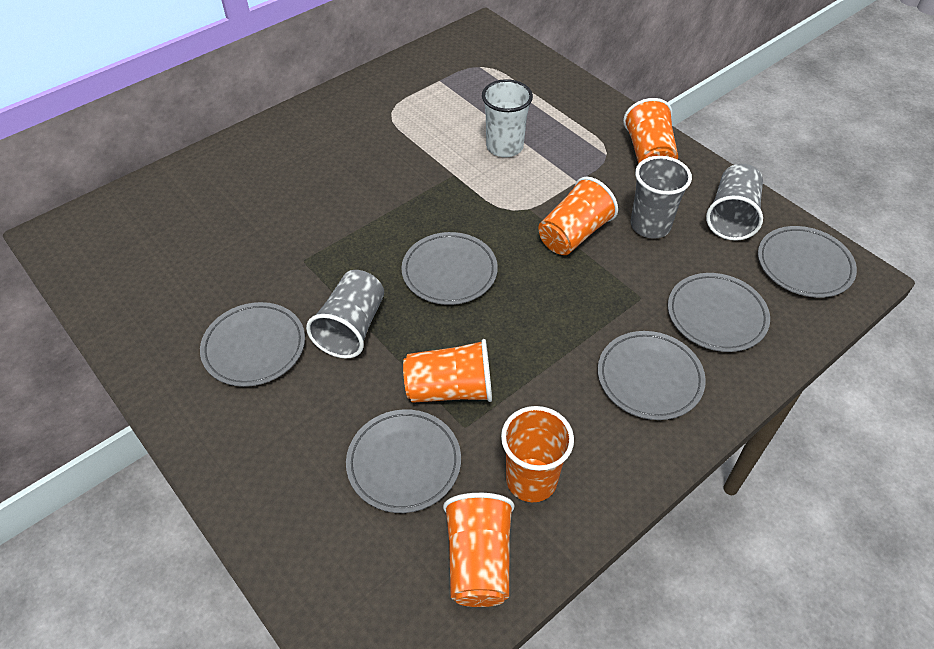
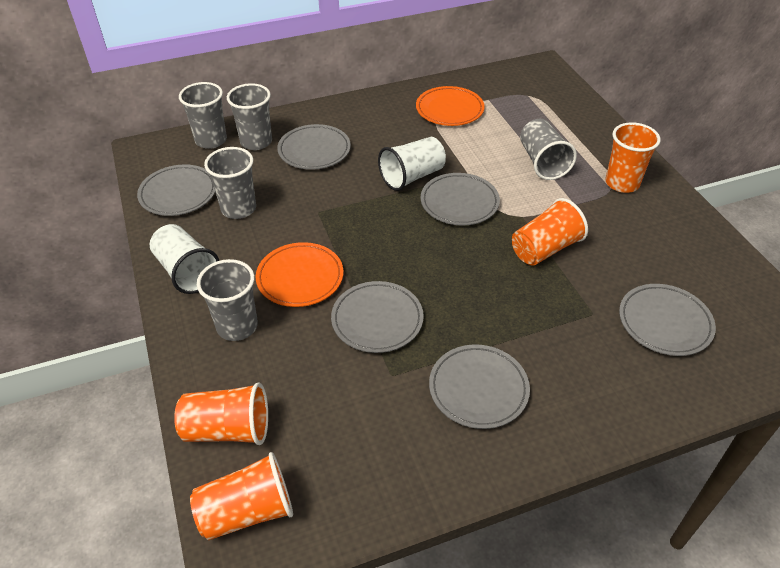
grey cup: 3 -> 5
orange cup: 5 -> 4
orange plate: 0 -> 2
white cup: 1 -> 2

